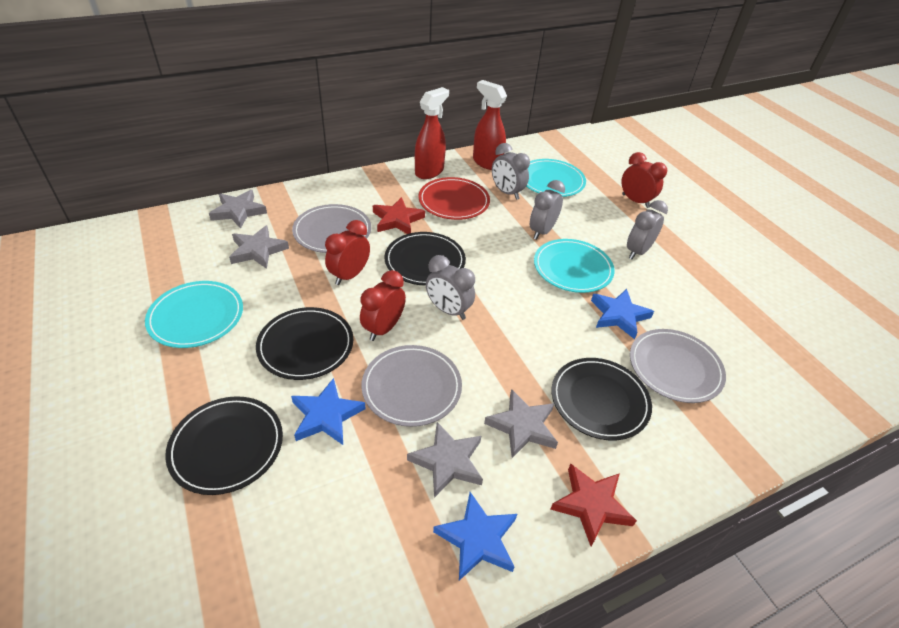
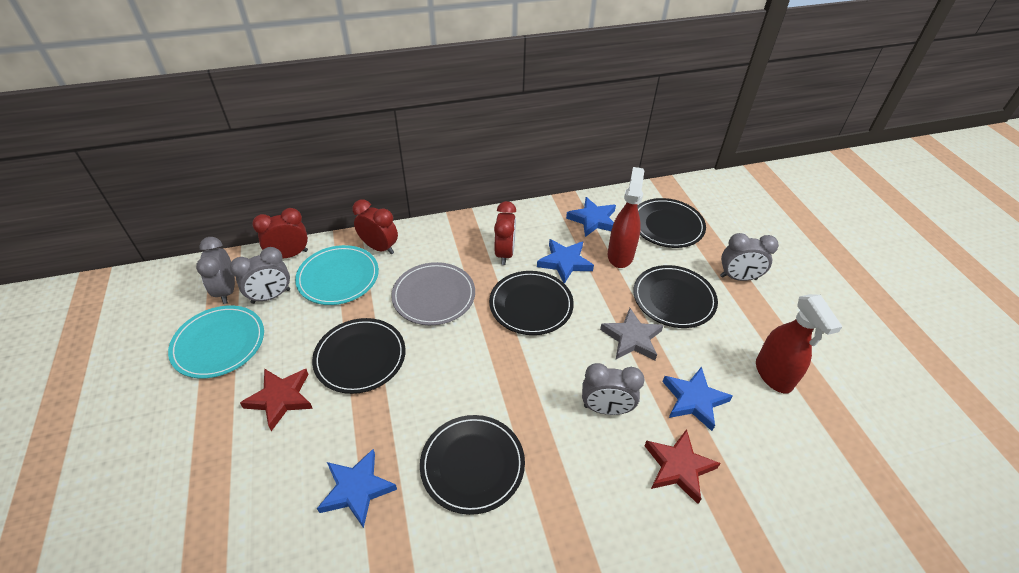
black plate: 4 -> 5
blue star: 3 -> 4
grey plate: 3 -> 1
grey star: 4 -> 1
red plate: 1 -> 0
turquoise plate: 3 -> 2

